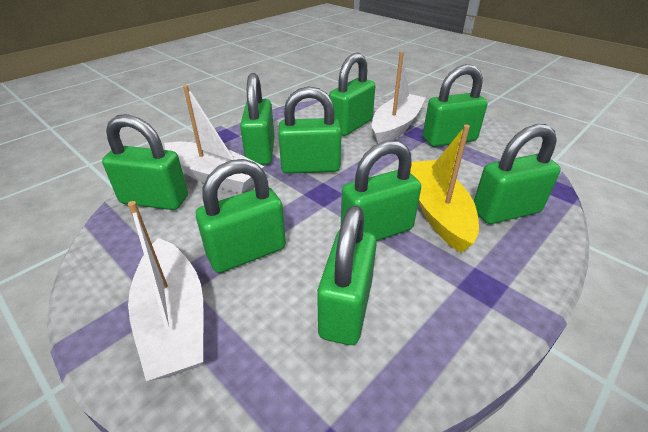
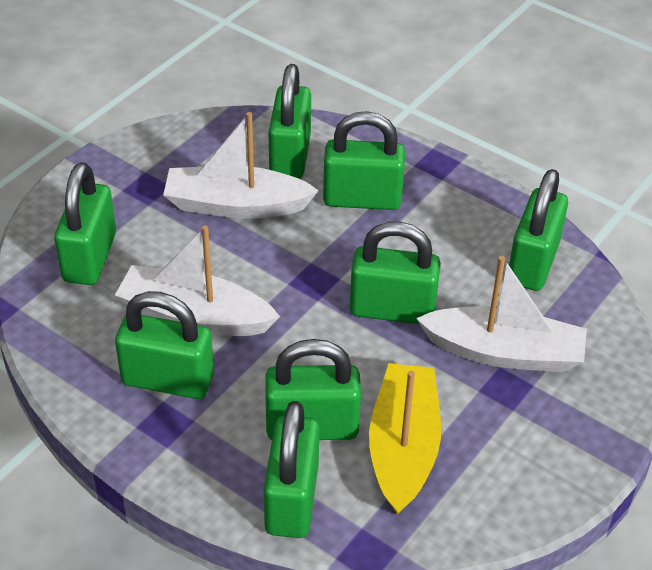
green padlock: 9 -> 8

